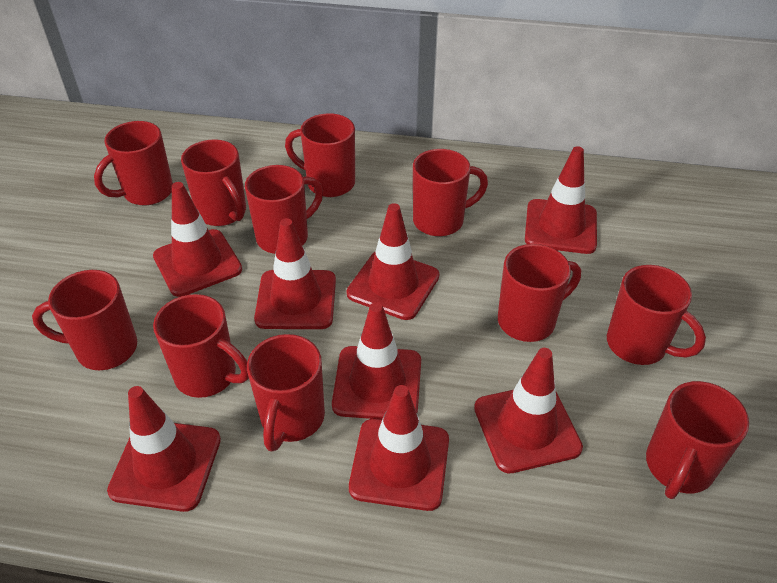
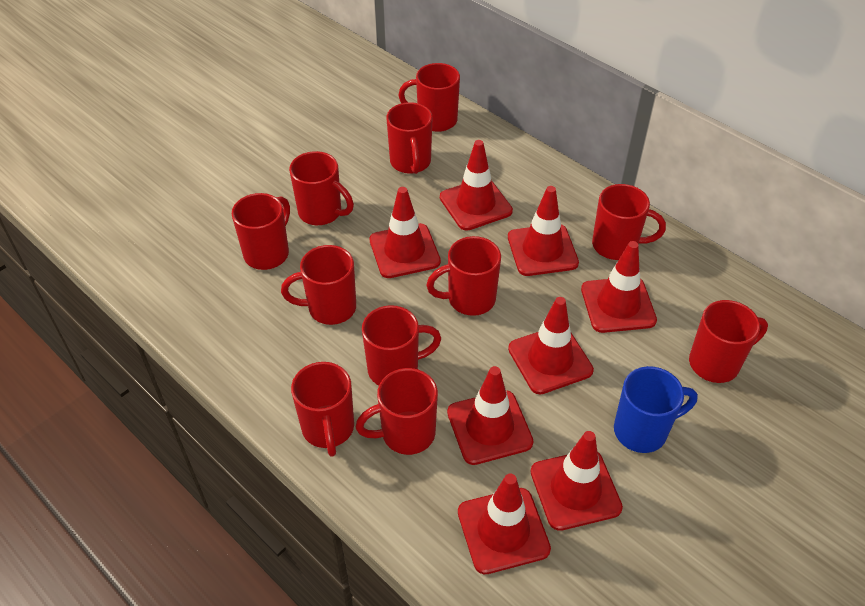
blue mug: 0 -> 1

